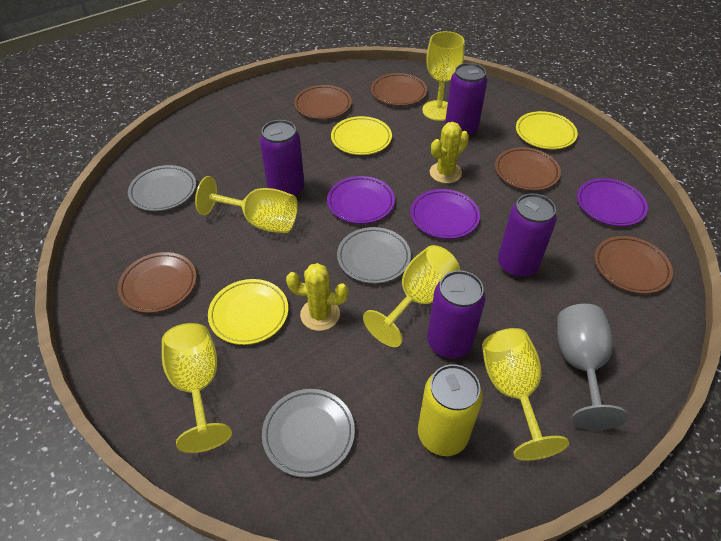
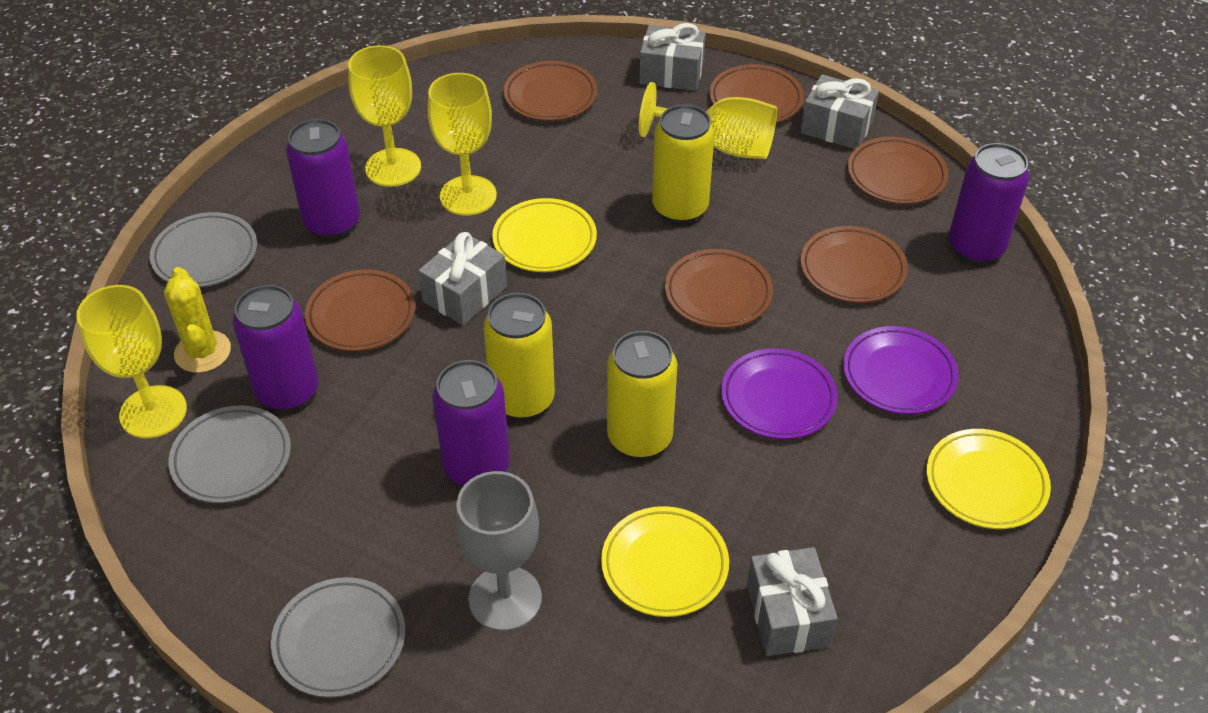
brown plate: 5 -> 6
grey gift: 0 -> 4
purple plate: 3 -> 2
yellow cactus: 2 -> 1
yellow can: 1 -> 3
yellow goblet: 5 -> 4

